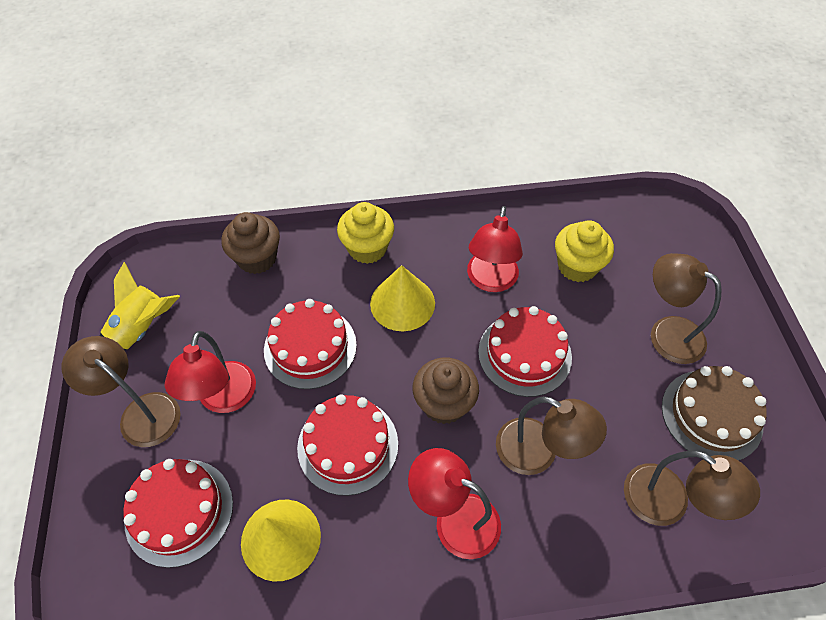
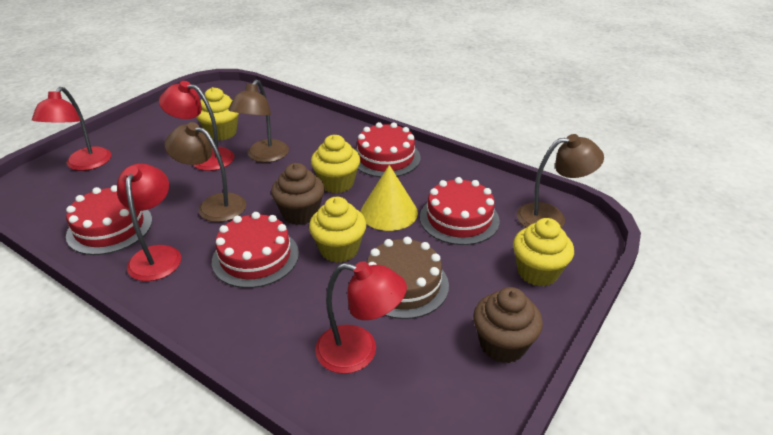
brown lamp: 4 -> 3
red lamp: 3 -> 4
yellow cone: 2 -> 1
yellow cupcake: 2 -> 4
yellow rocket: 1 -> 0

